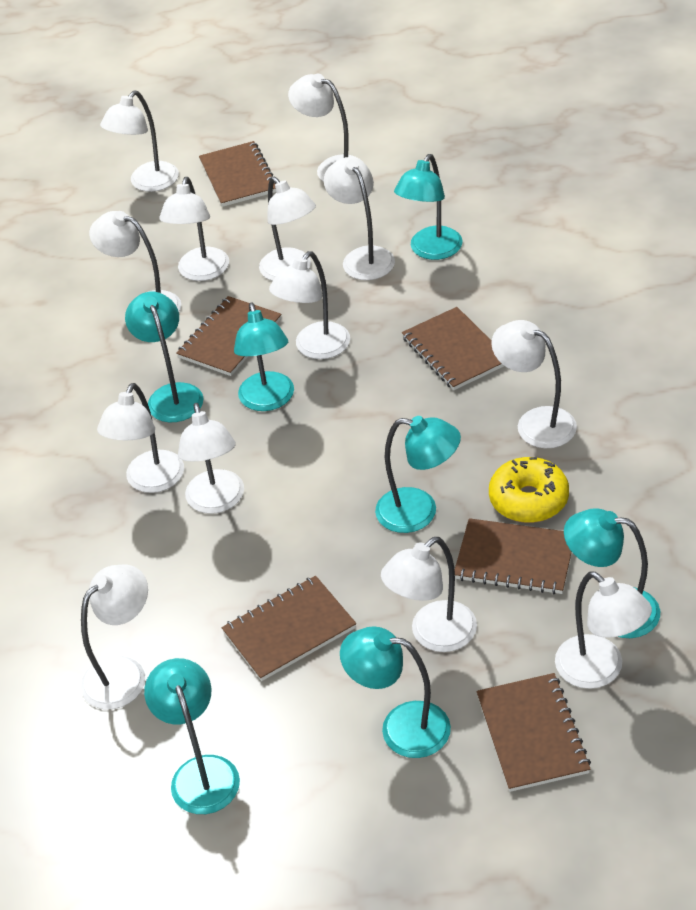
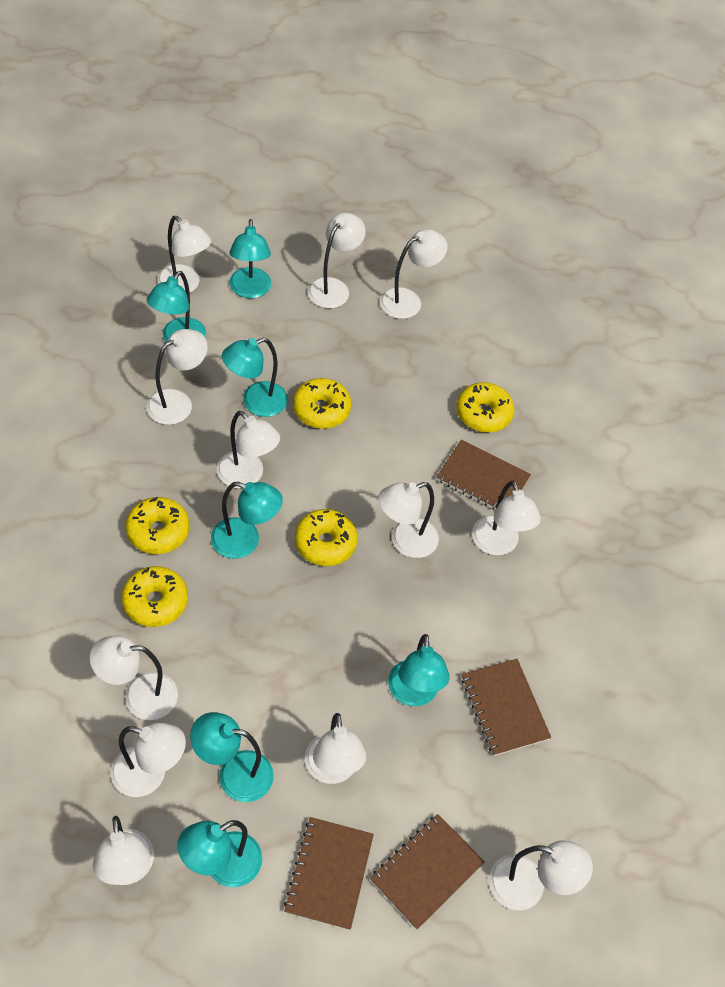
brown notebook: 6 -> 4
white lamp: 13 -> 12
yellow donut: 1 -> 5

